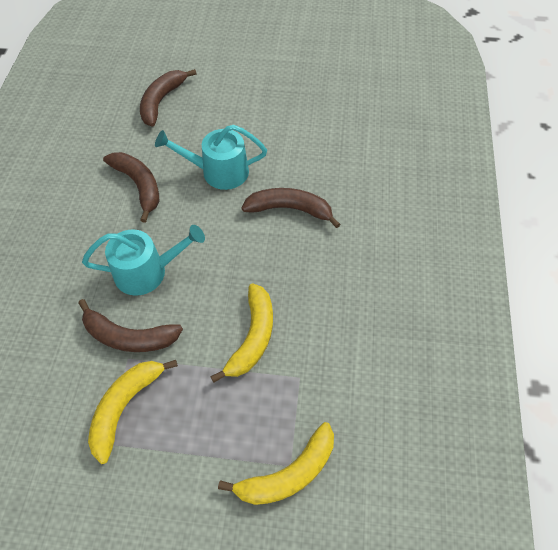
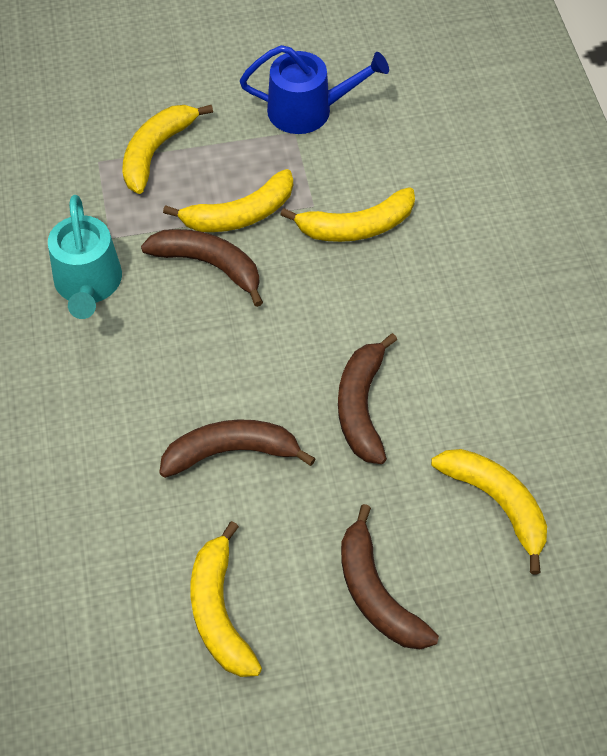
blue watering can: 0 -> 1
turquoise watering can: 2 -> 1
yellow banana: 3 -> 5

